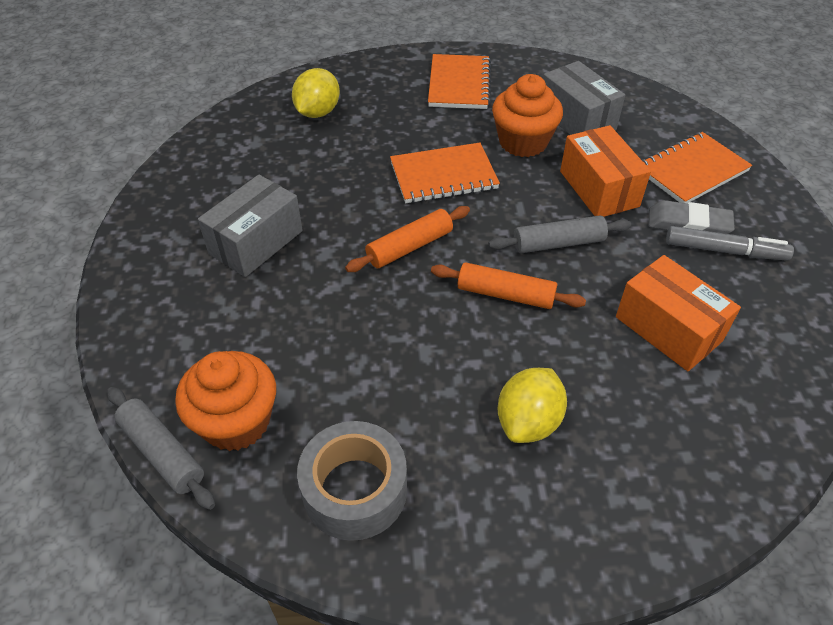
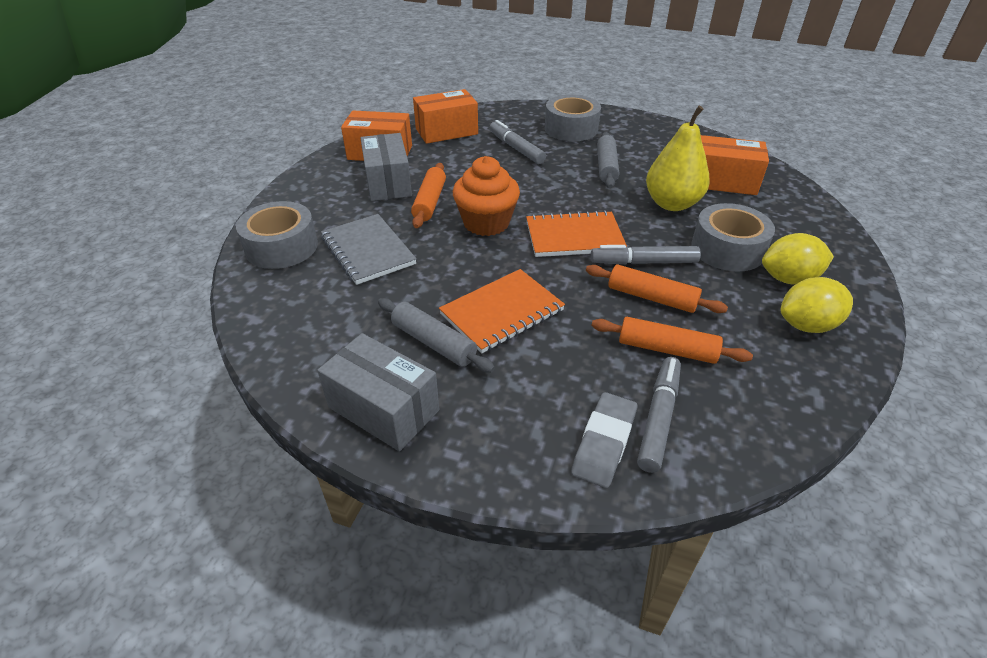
grey marker: 1 -> 3
grey notebook: 0 -> 1
grey tape: 1 -> 3
orange box: 2 -> 3
orange cupcake: 2 -> 1
orange notebook: 3 -> 2
orange rolling pin: 2 -> 3
yellow pear: 0 -> 1

